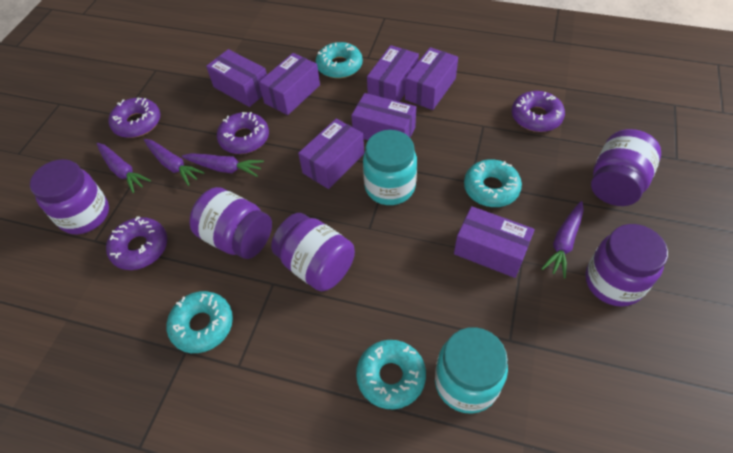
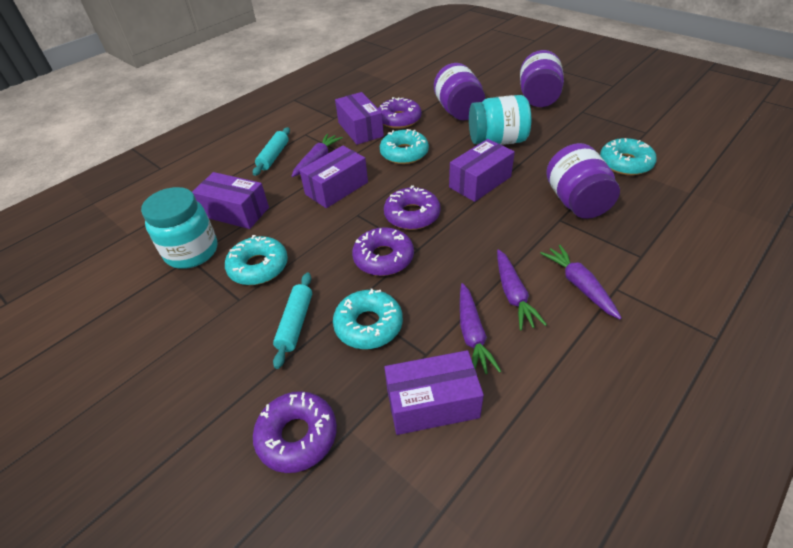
purple box: 7 -> 5
purple jar: 5 -> 3
turquoise rolling pin: 0 -> 2

